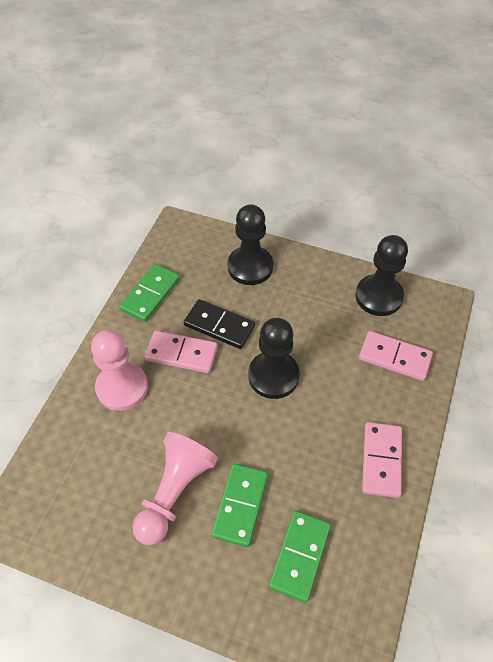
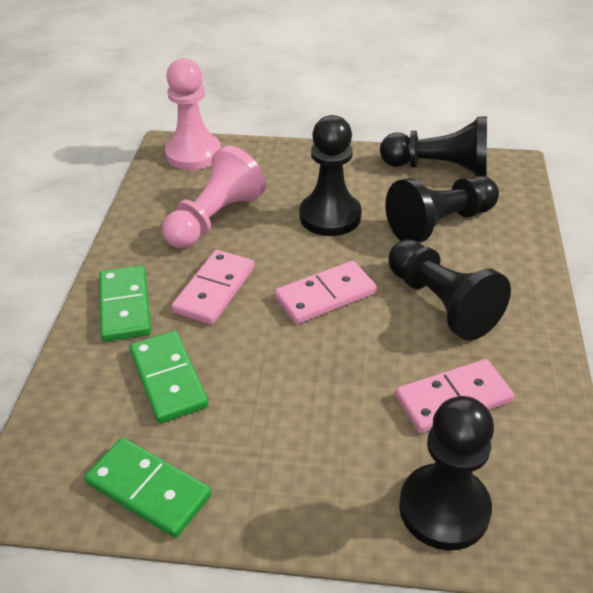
black domino: 1 -> 0
black pawn: 3 -> 5

